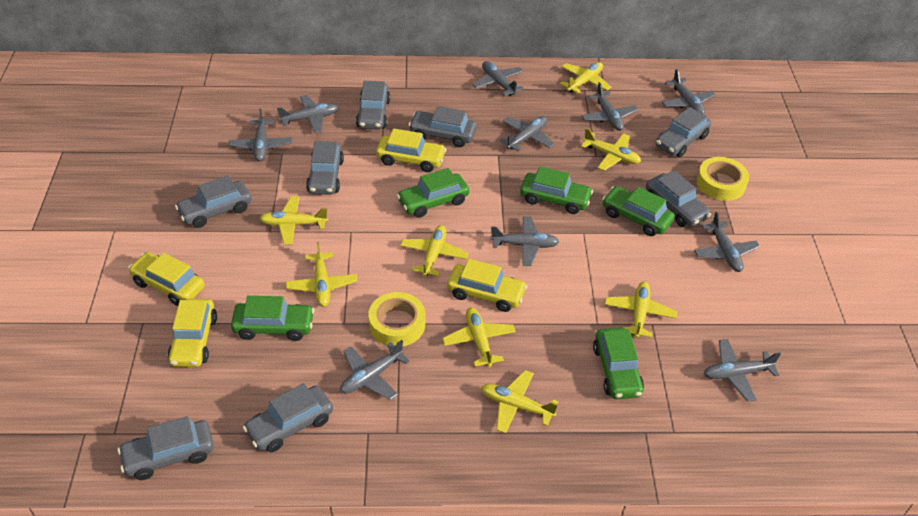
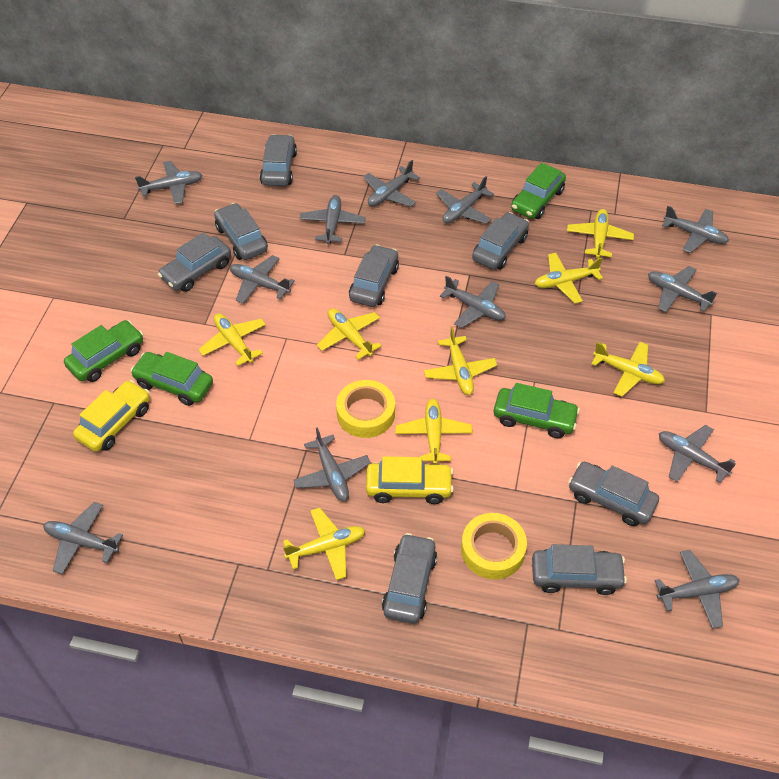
green car: 5 -> 4
grey plane: 10 -> 12
yellow car: 4 -> 2

